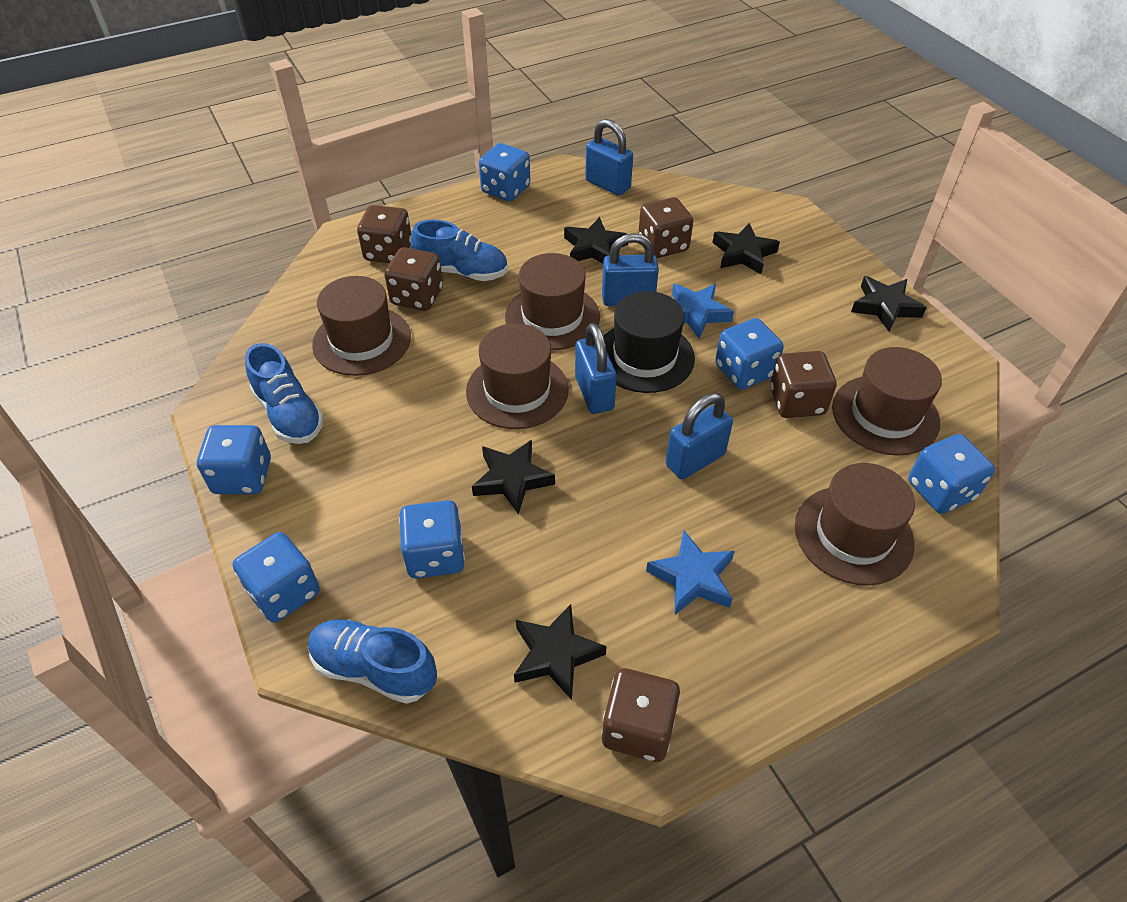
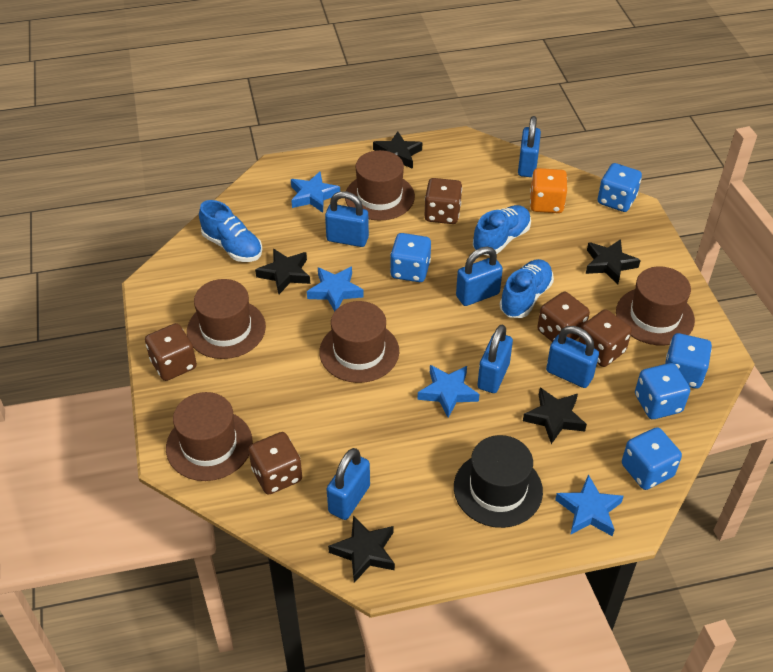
blue dice: 6 -> 5
blue padlock: 4 -> 6
blue star: 2 -> 4
orange dice: 0 -> 1

